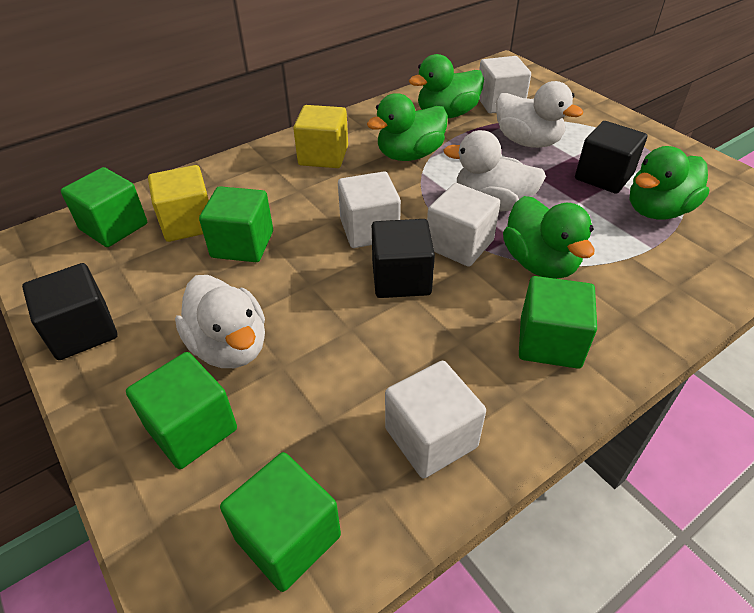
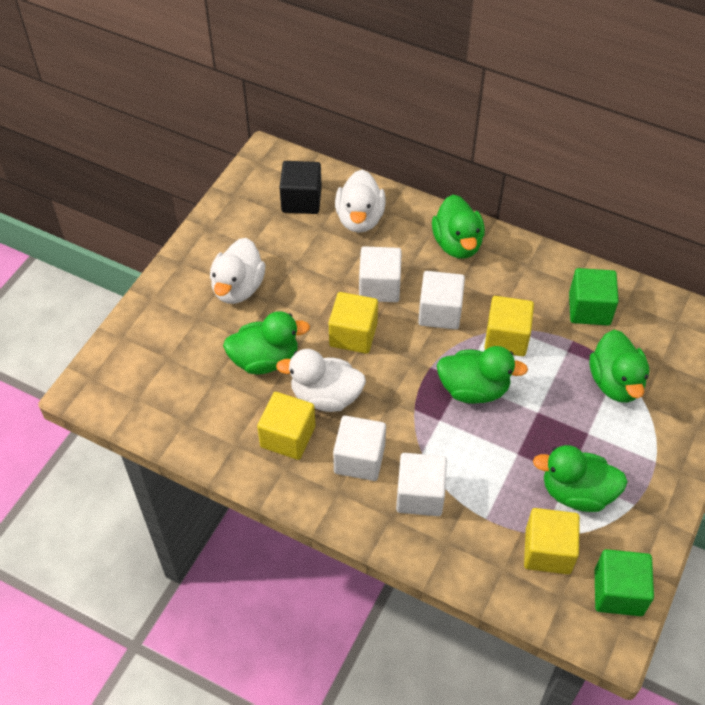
black cube: 3 -> 1
green cube: 5 -> 2
green duck: 4 -> 5
yellow cube: 2 -> 4

